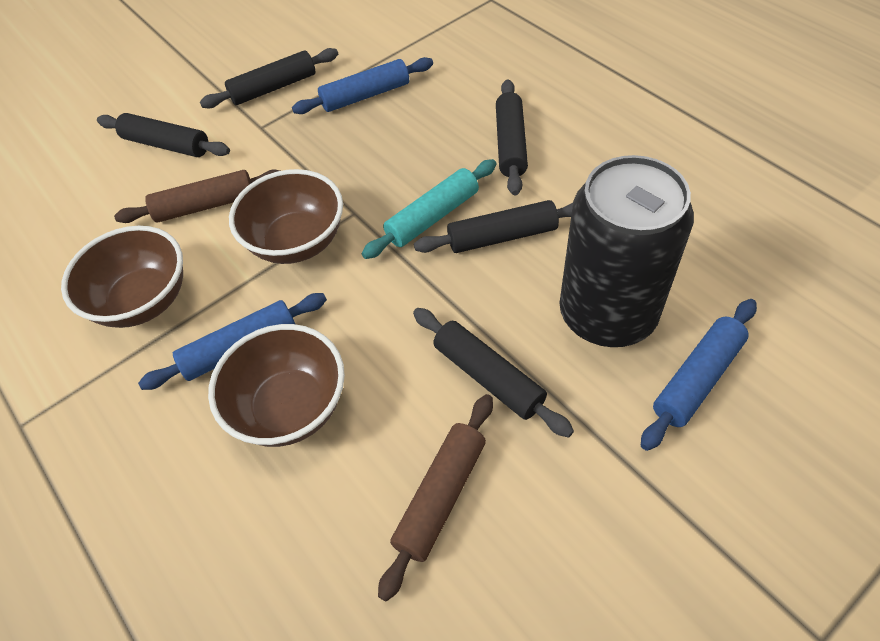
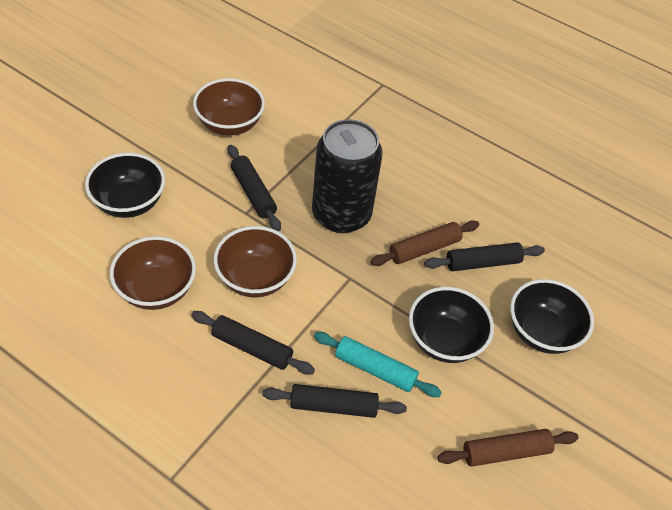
black bowl: 0 -> 3
black rolling pin: 5 -> 4
blue rolling pin: 3 -> 0

